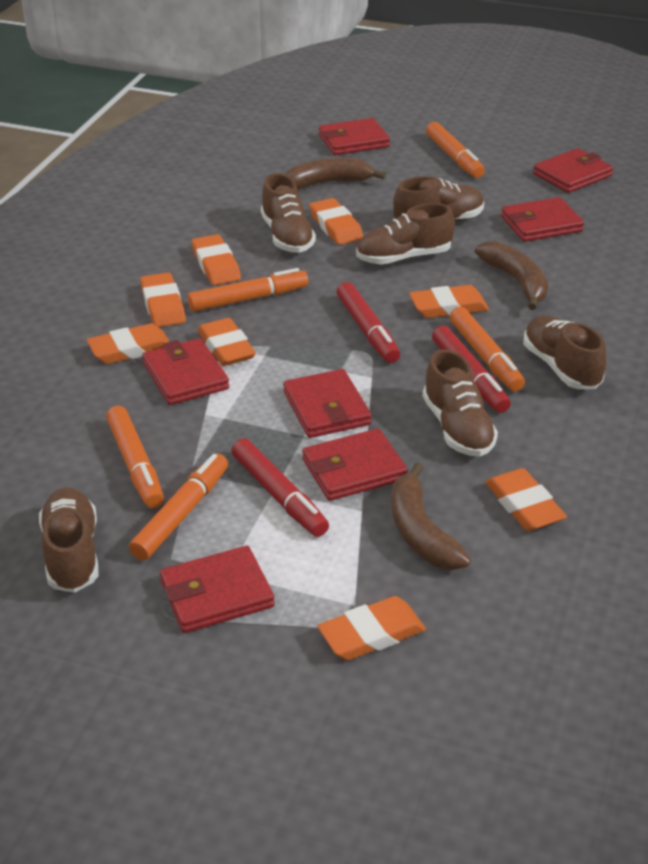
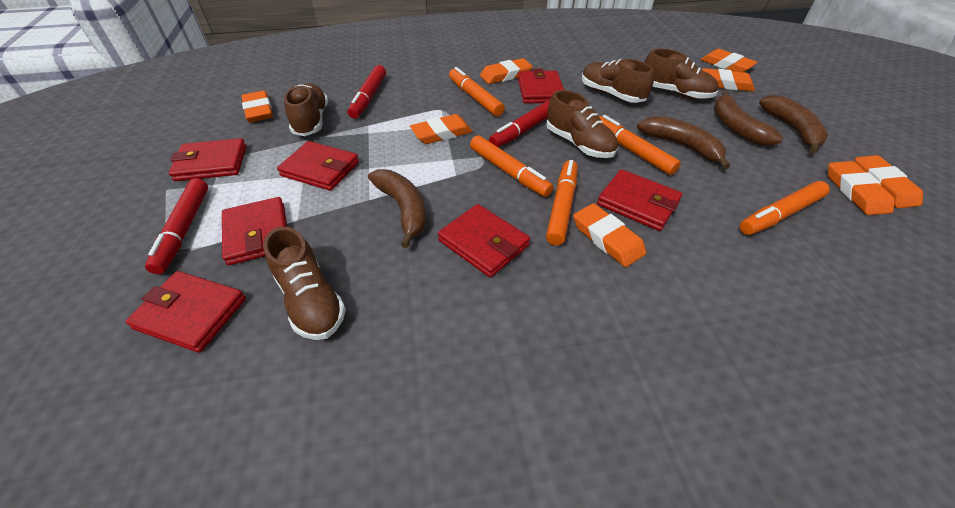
brown banana: 3 -> 4
brown shoe: 6 -> 5

